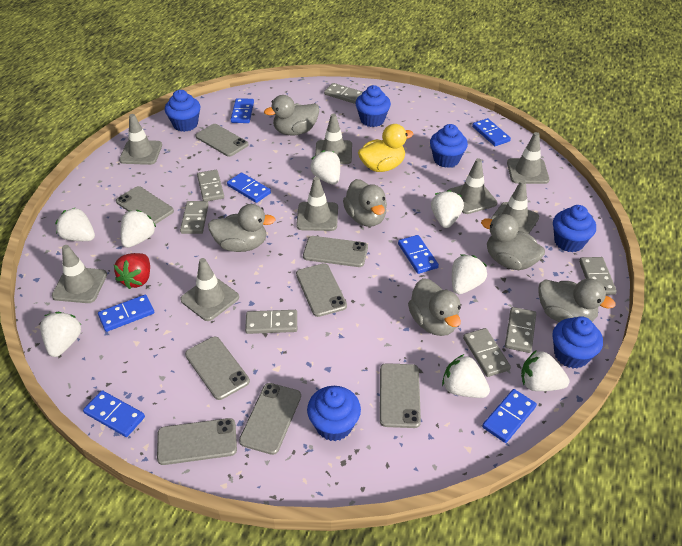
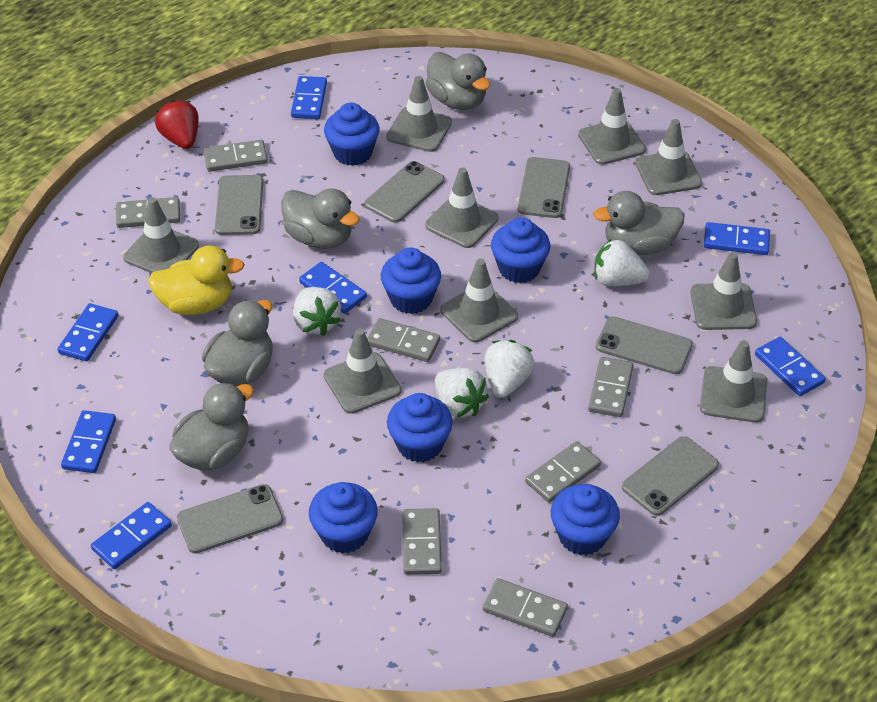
grey duck: 6 -> 5
grey phone: 8 -> 6
grey traffic cone: 8 -> 9
white strawberry: 8 -> 4

